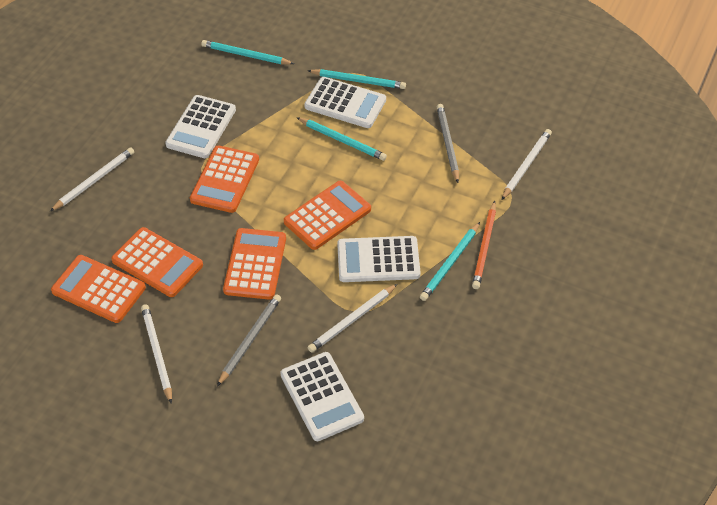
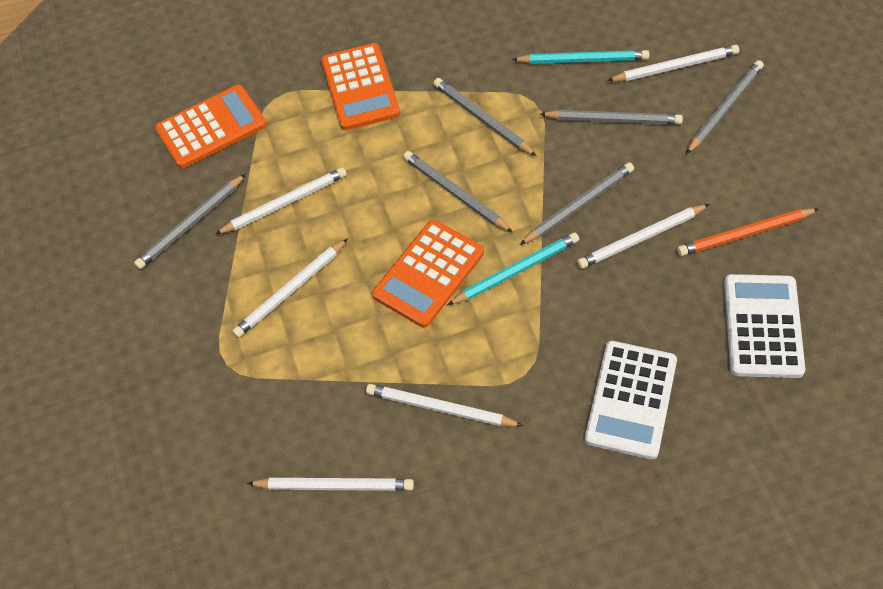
grey pencil: 2 -> 6
orange calculator: 5 -> 3
turquoise pencil: 4 -> 2
white calculator: 4 -> 2
white pencil: 4 -> 6

